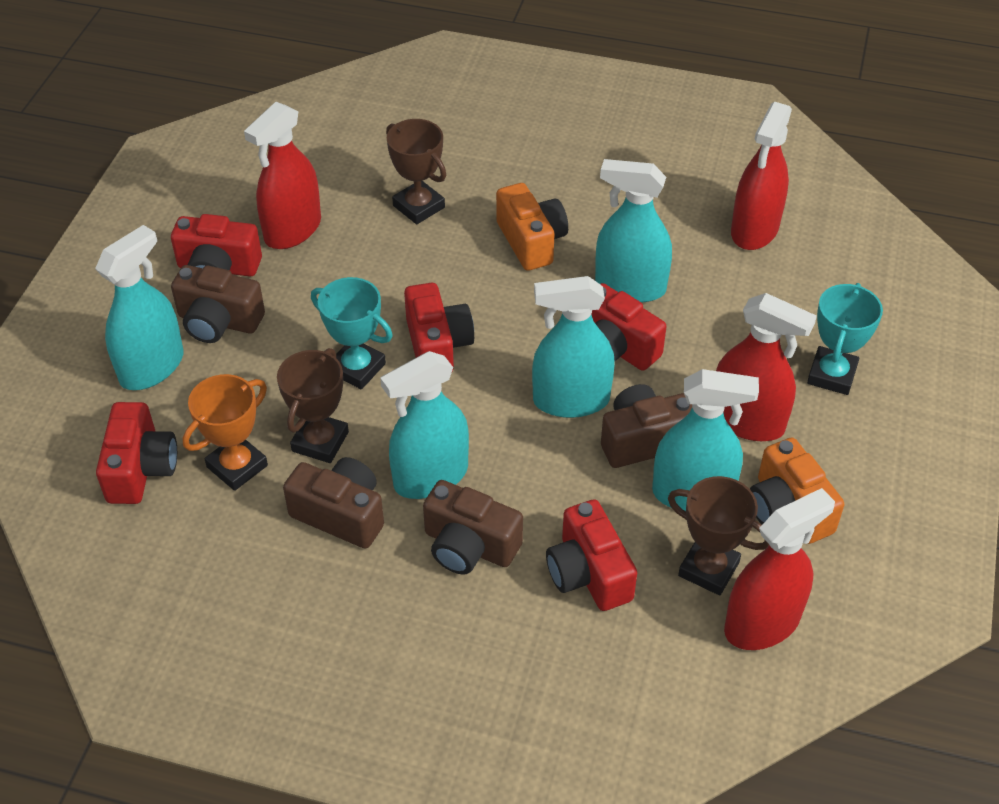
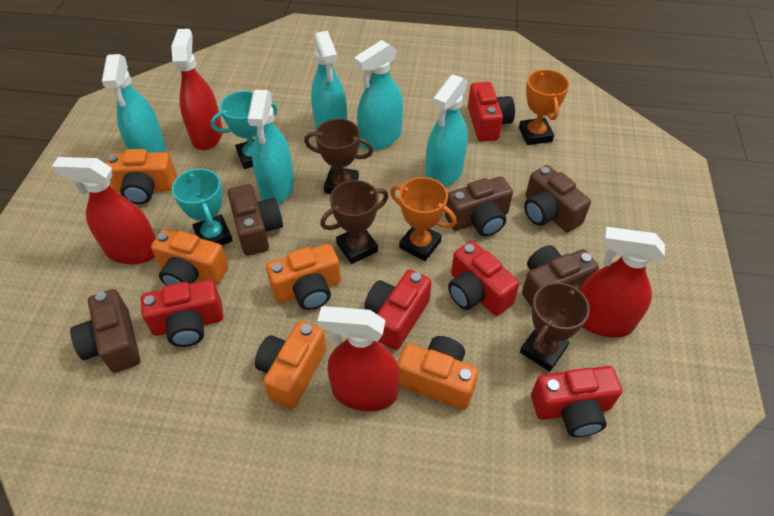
brown camera: 4 -> 5
orange camera: 2 -> 5
orange trophy: 1 -> 2

